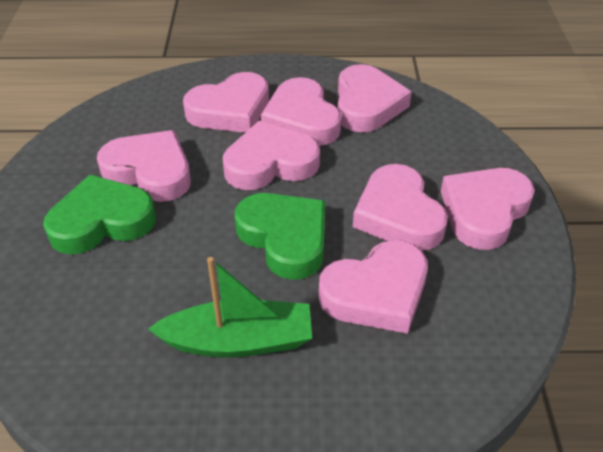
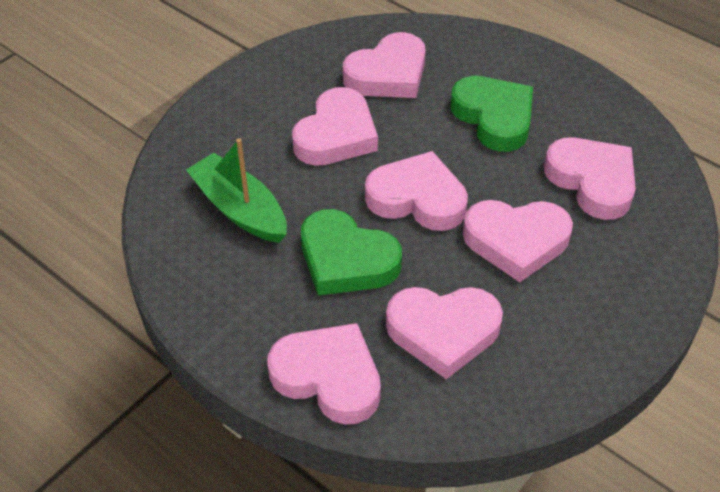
pink heart: 8 -> 7

